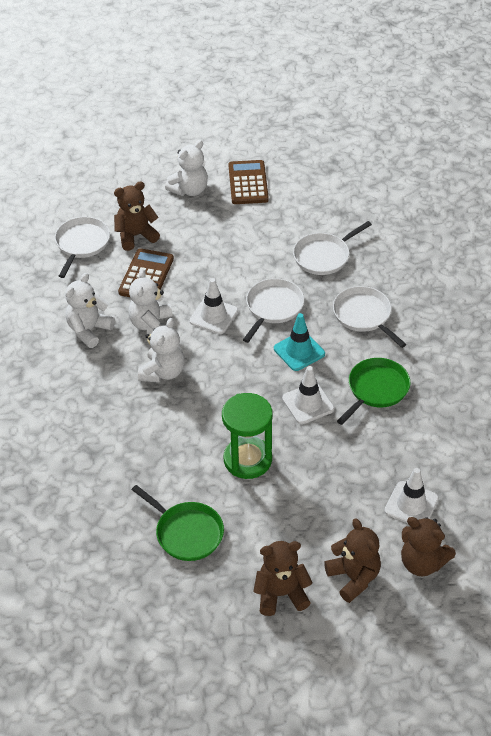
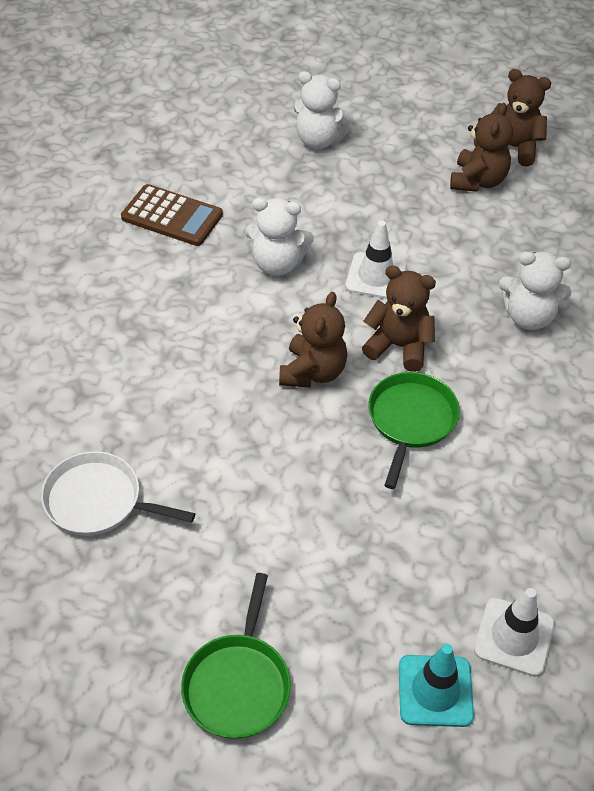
brown calculator: 2 -> 1
green hourglass: 1 -> 0
white pan: 4 -> 1
white teddy bear: 4 -> 3
white traffic cone: 3 -> 2

